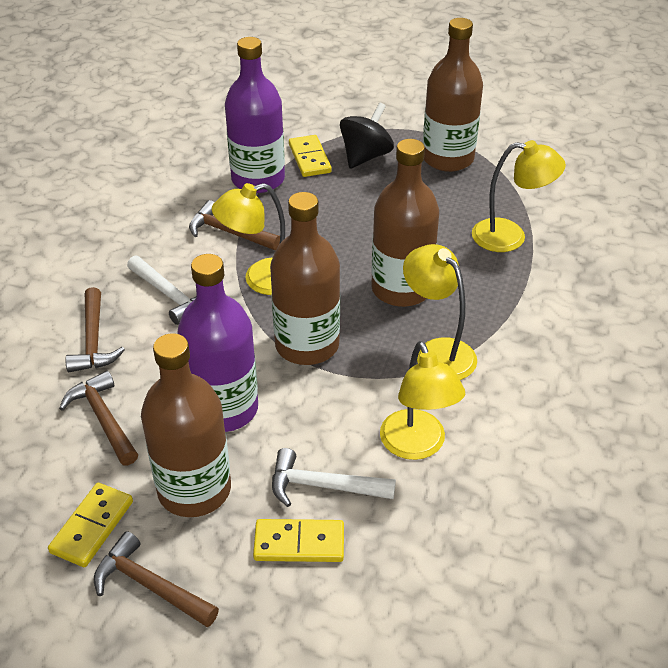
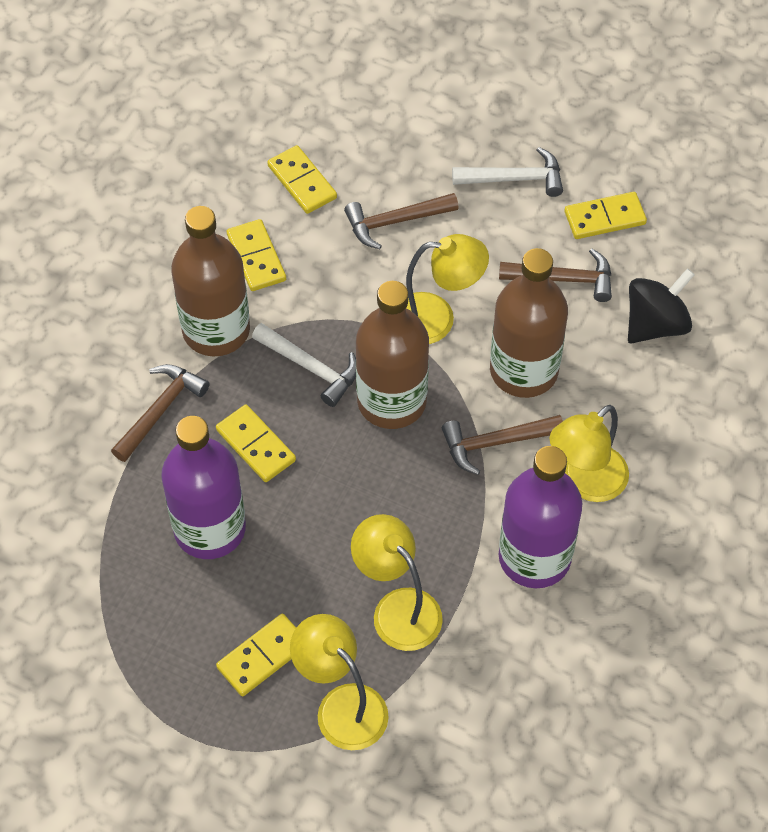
brown bottle: 4 -> 3
yellow domino: 3 -> 5

